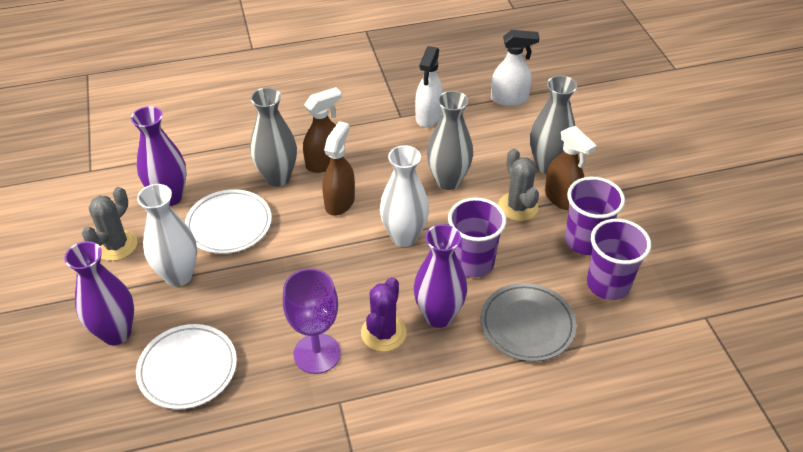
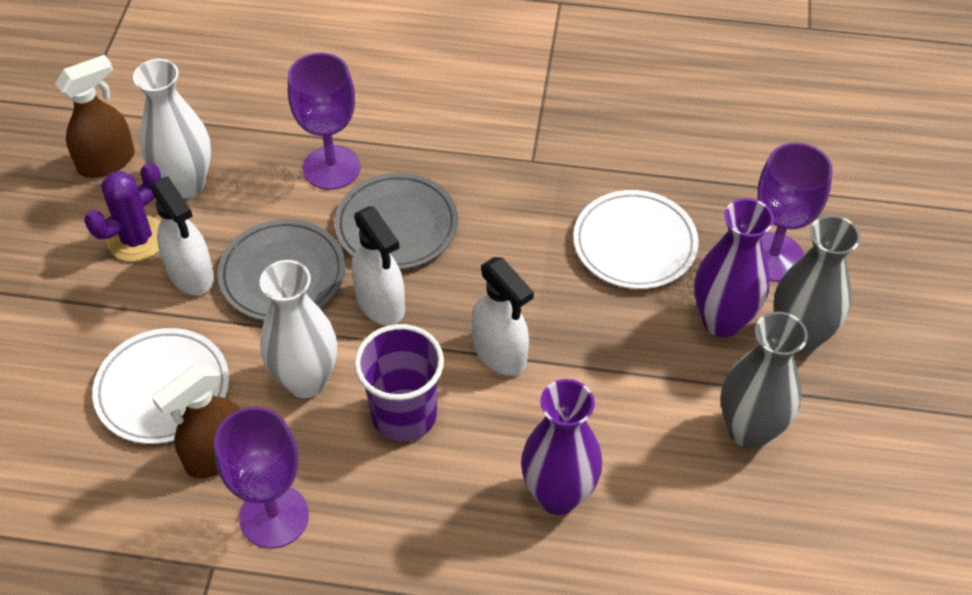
brown spray bottle: 3 -> 2
grey cactus: 2 -> 0
grey plate: 1 -> 2
grey vase: 3 -> 2
purple cup: 3 -> 1
purple goblet: 1 -> 3
purple vase: 3 -> 2
white spray bottle: 2 -> 3

